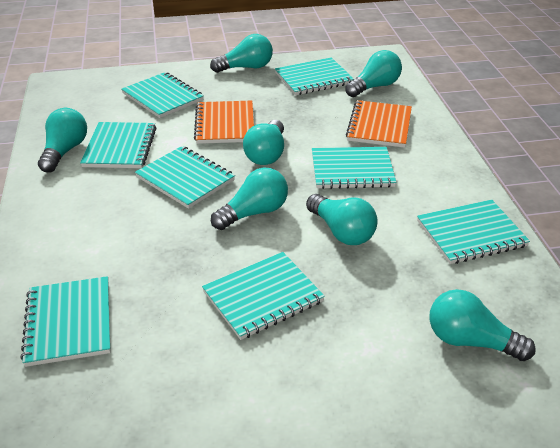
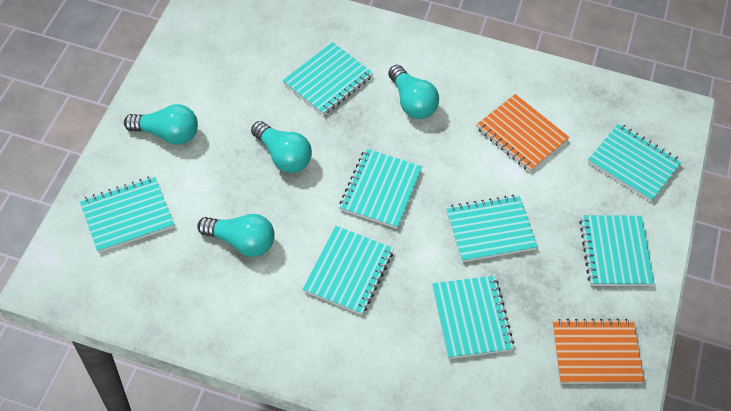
turquoise light bulb: 7 -> 4

